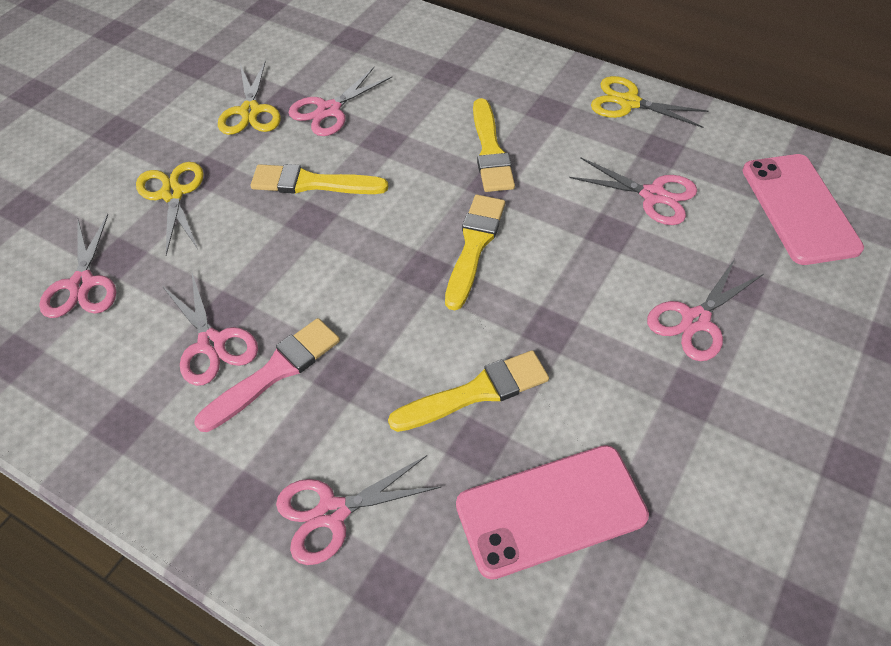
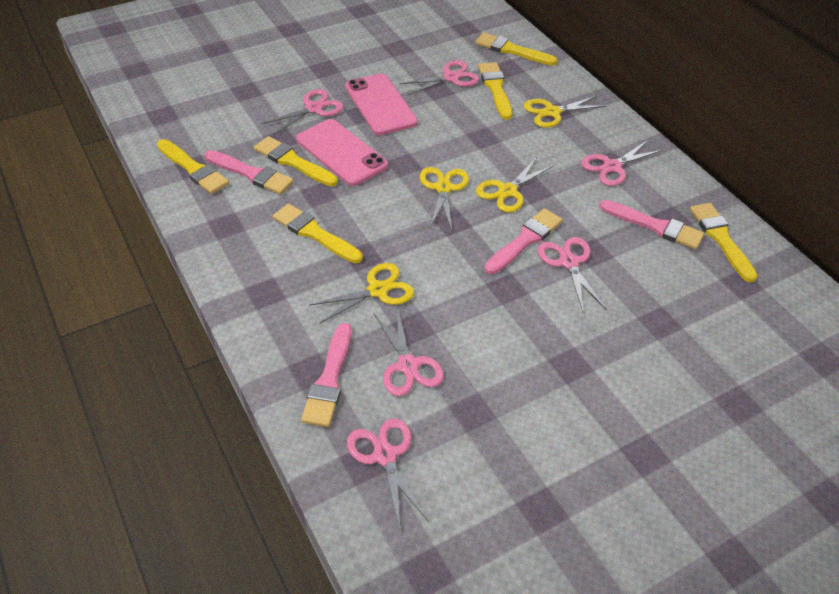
pink brush: 1 -> 4
yellow brush: 4 -> 6
yellow scissors: 3 -> 4

